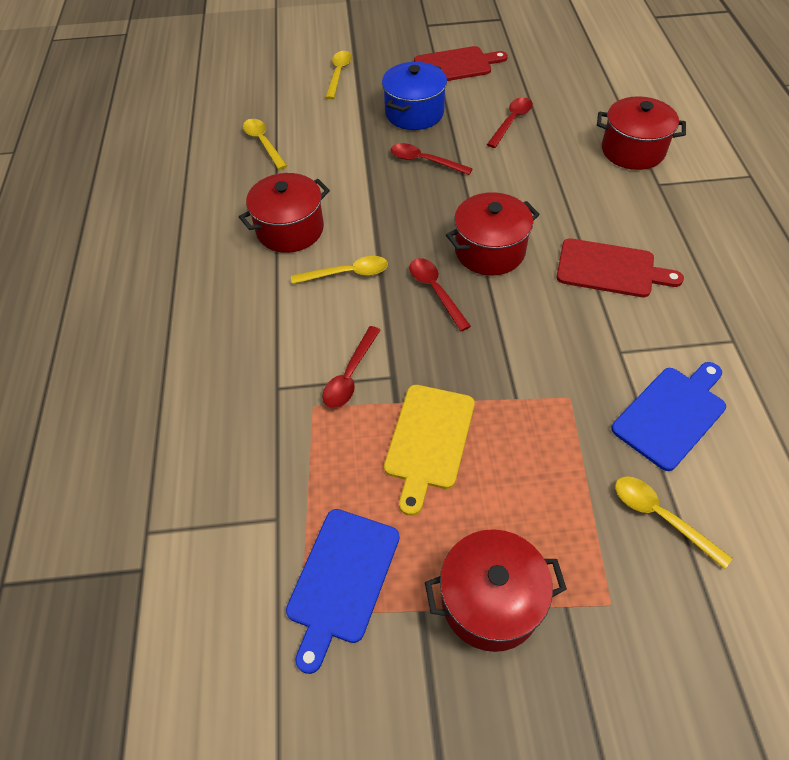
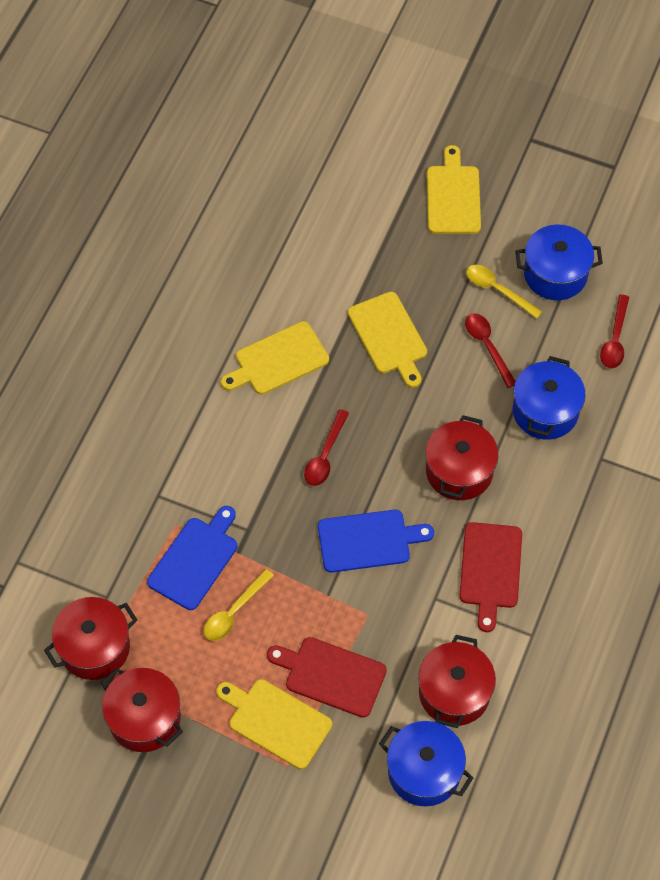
blue pot: 1 -> 3
red spoon: 4 -> 3
yellow cutting board: 1 -> 4
yellow spoon: 4 -> 2

